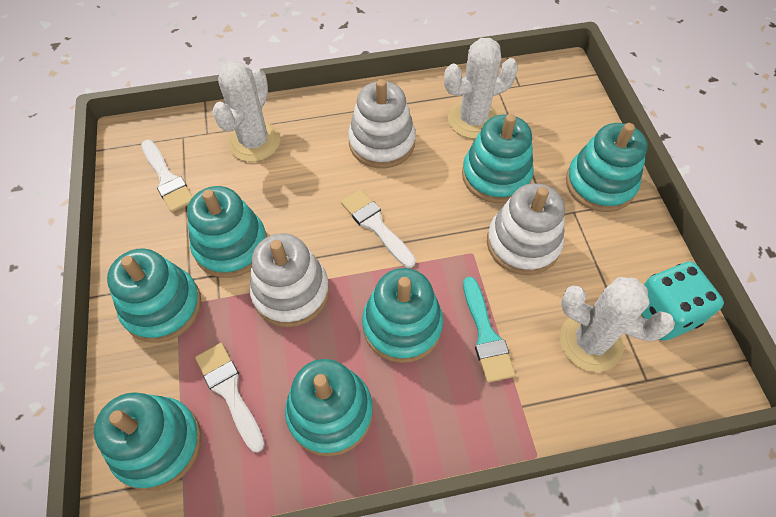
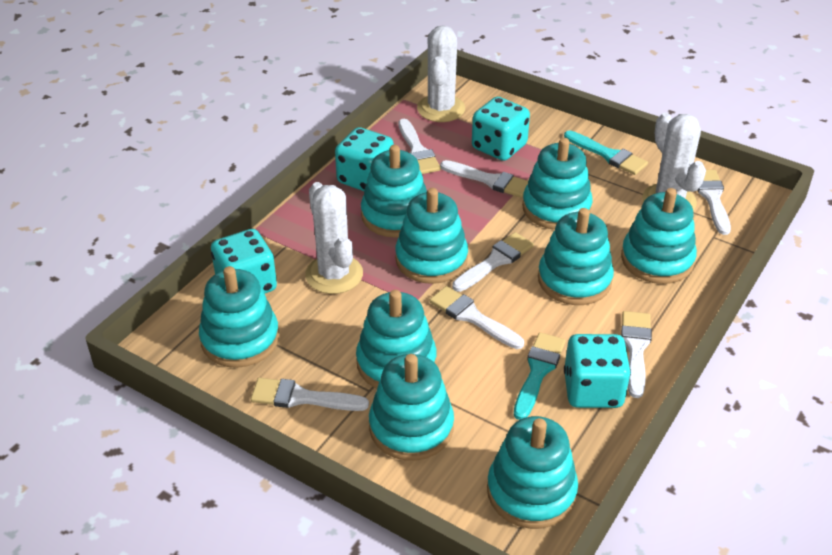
turquoise brush: 1 -> 2
turquoise dice: 1 -> 4
turquoise stacking toy: 7 -> 9
white brush: 3 -> 7
white stacking toy: 3 -> 0

